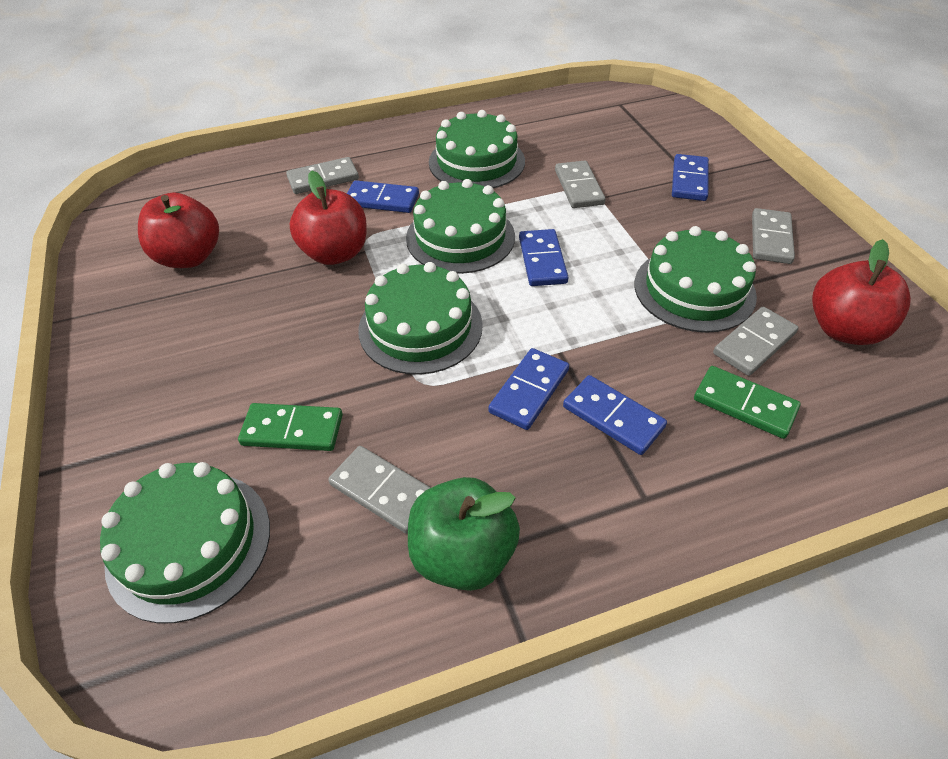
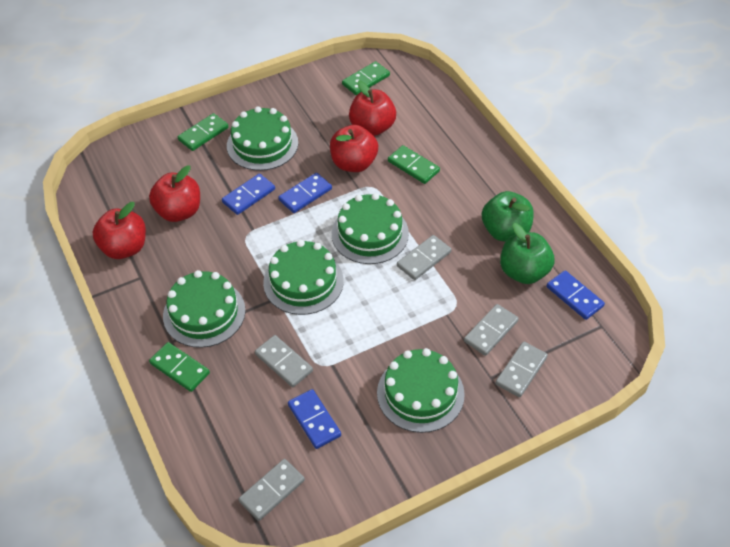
blue domino: 5 -> 4
green apple: 1 -> 2
green domino: 2 -> 4
red apple: 3 -> 4

